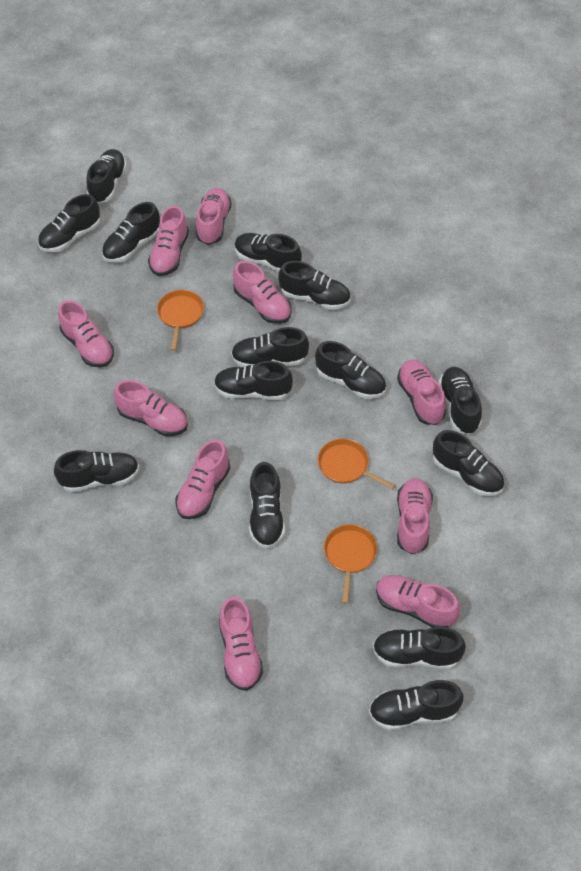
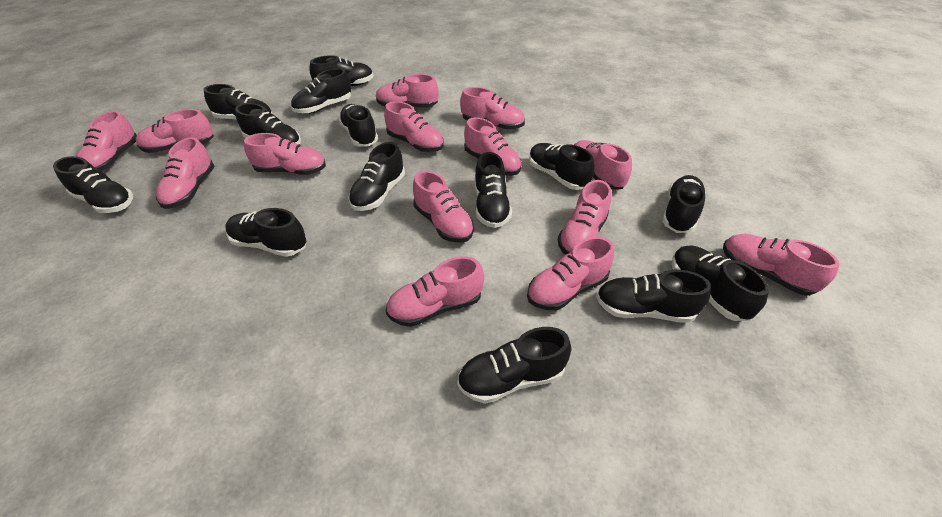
orange pan: 3 -> 0
pink shoe: 10 -> 14

